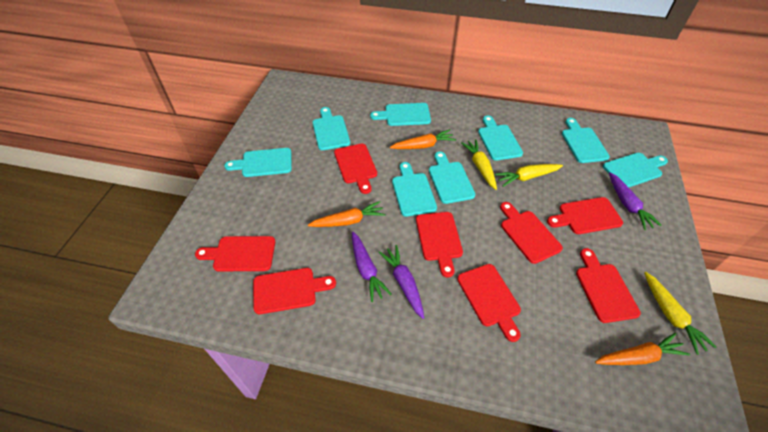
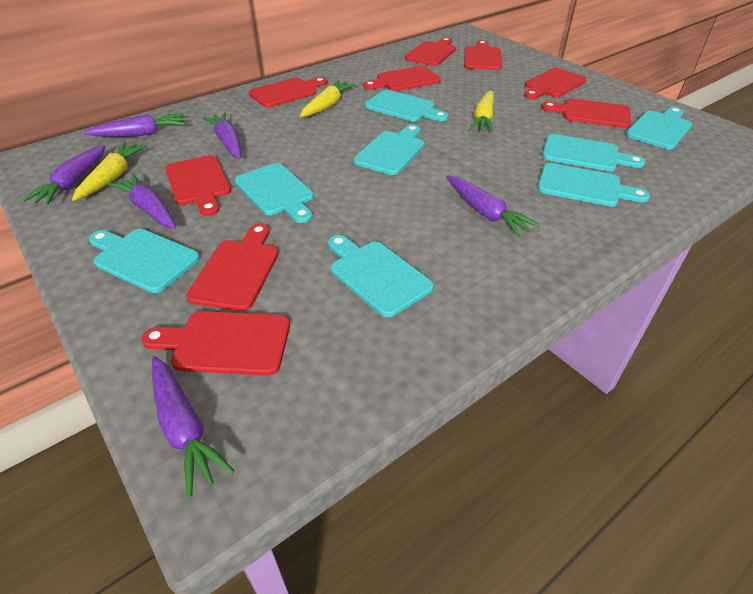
orange carrot: 3 -> 0
purple carrot: 3 -> 6
red cutting board: 8 -> 9

